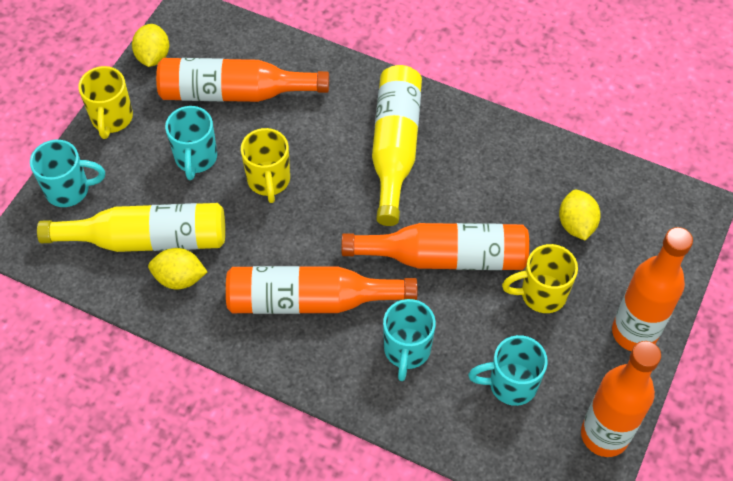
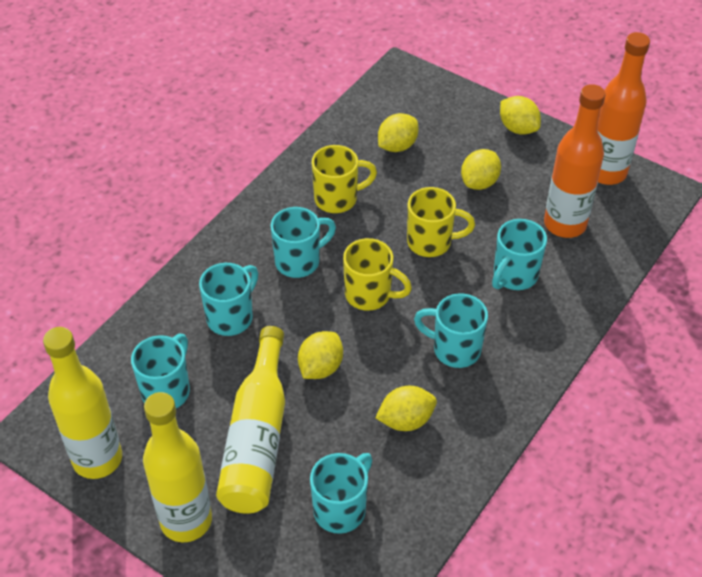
orange bottle: 5 -> 2
turquoise mug: 4 -> 6
yellow bottle: 2 -> 3
yellow lemon: 3 -> 5

